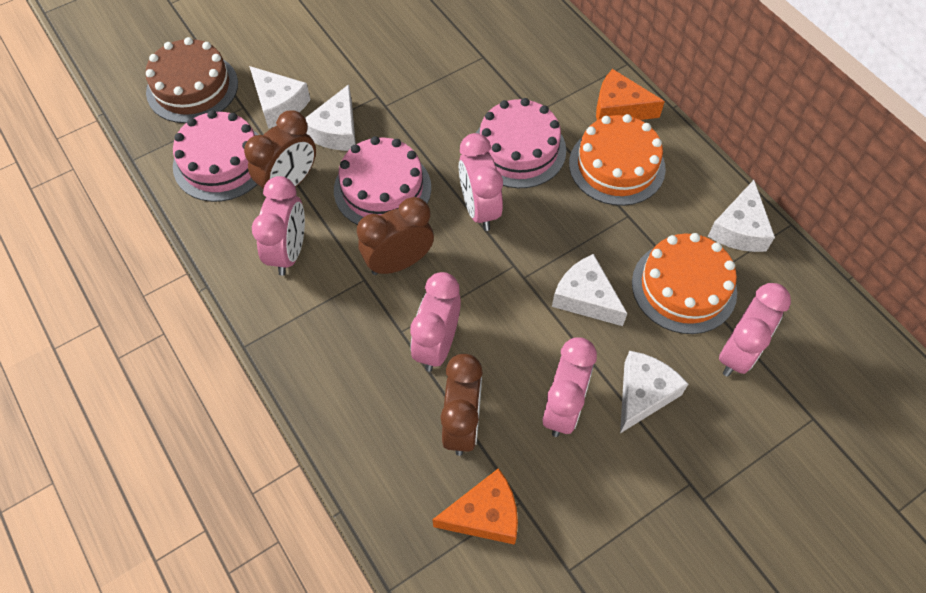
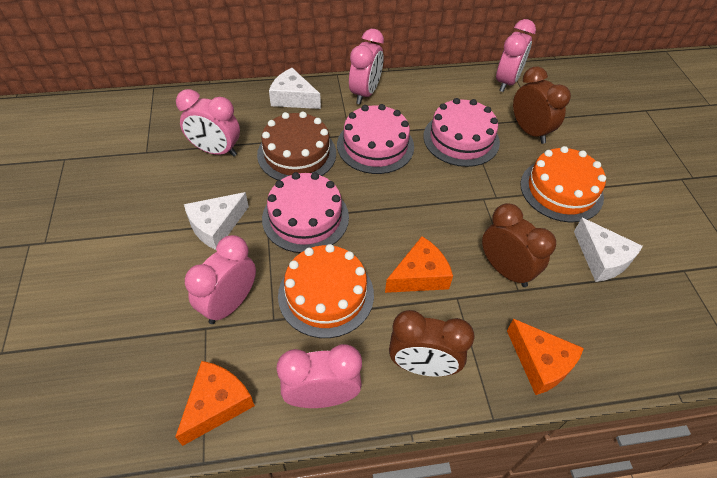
orange cheese: 2 -> 3
white cheese: 5 -> 3

